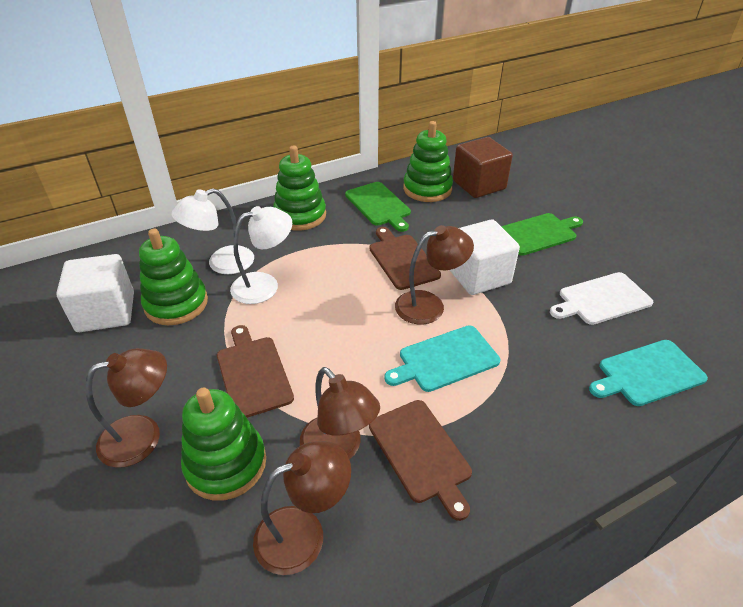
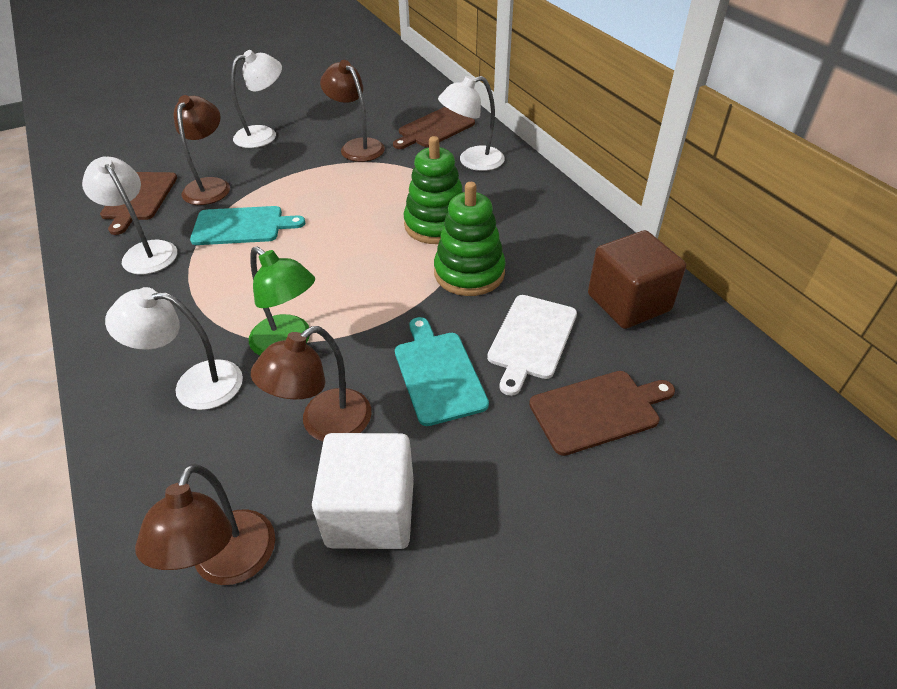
green cutting board: 2 -> 0
green lamp: 0 -> 1
green stacking toy: 4 -> 2
white cube: 2 -> 1
white lamp: 2 -> 4

